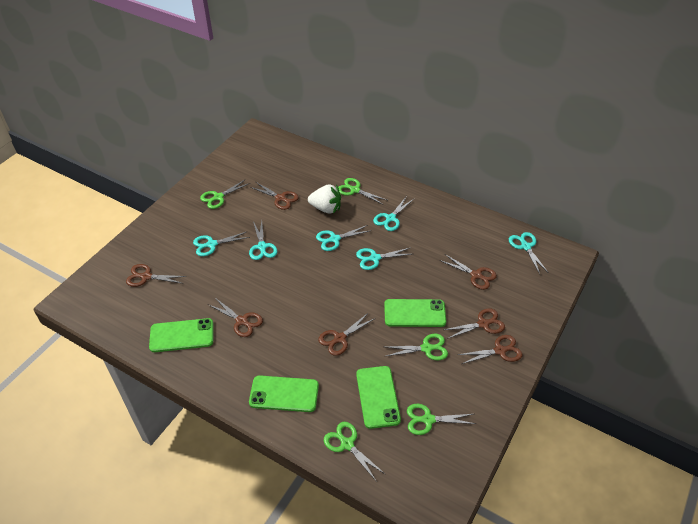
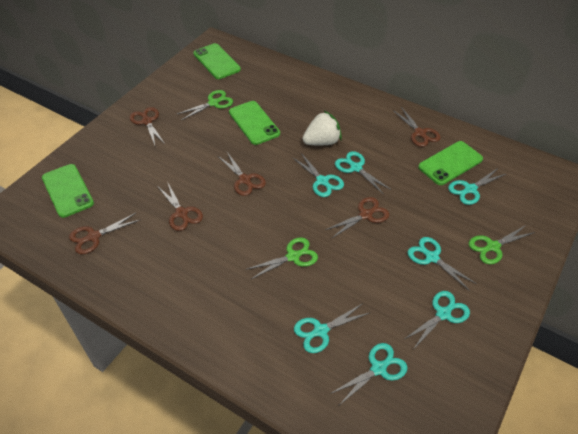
brown scissors: 7 -> 6
green scissors: 5 -> 3
turquoise scissors: 6 -> 7

